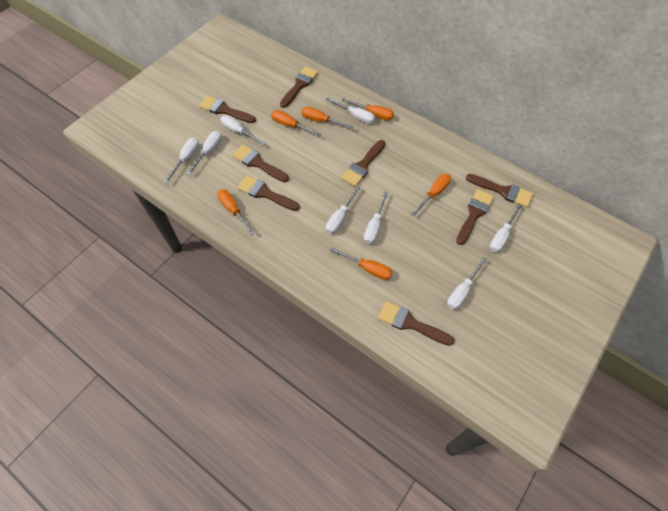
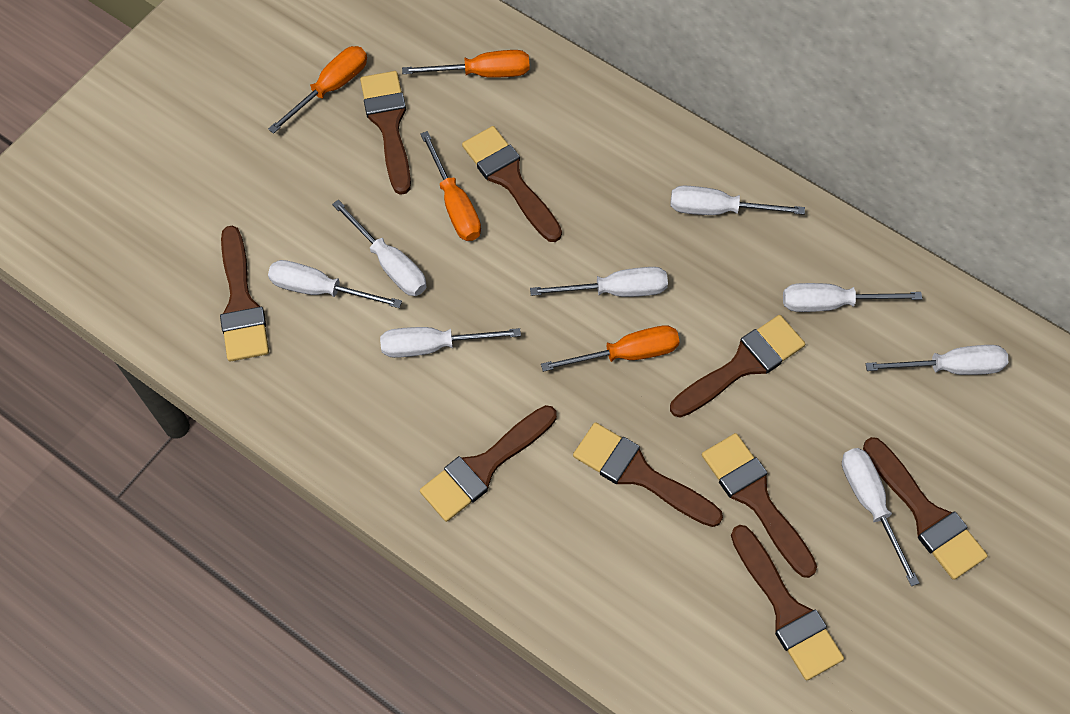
brown brush: 8 -> 9
orange screwdriver: 6 -> 4

